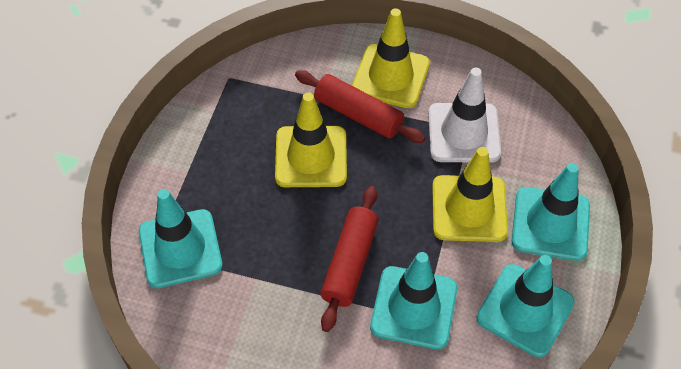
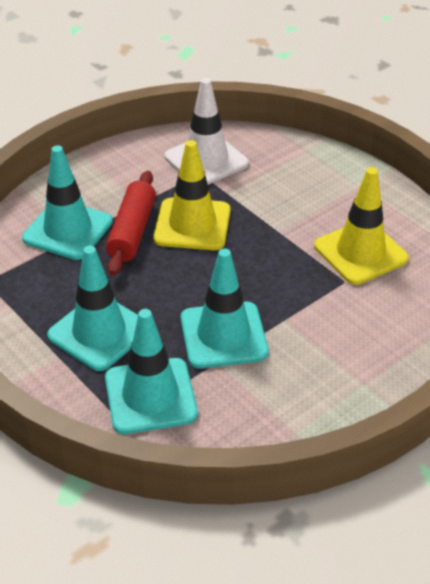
red rolling pin: 2 -> 1
yellow traffic cone: 3 -> 2

